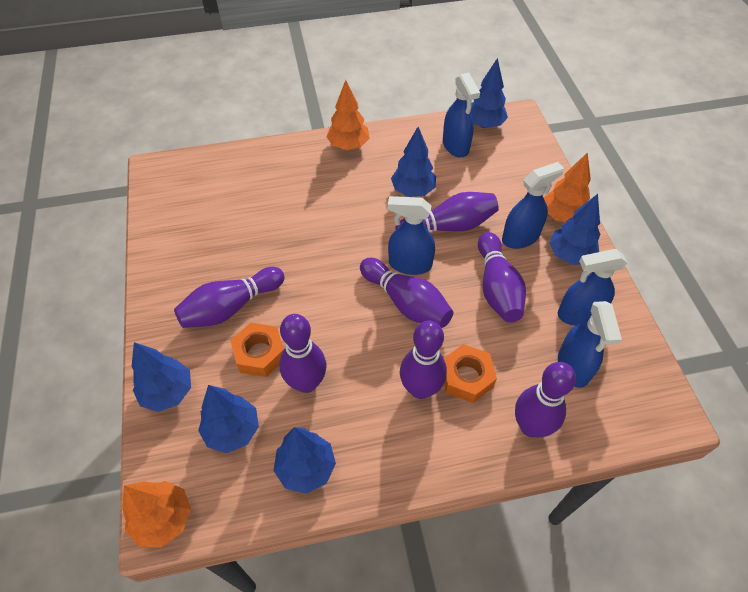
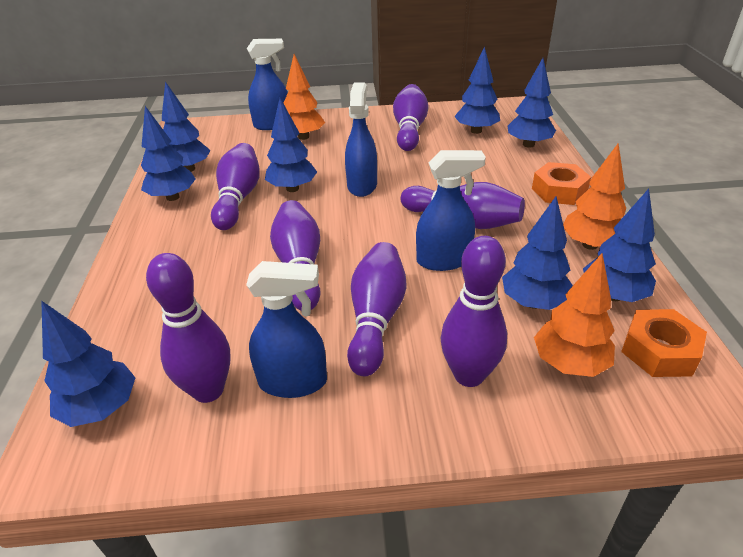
blue spray bottle: 5 -> 4
blue tree: 6 -> 8

